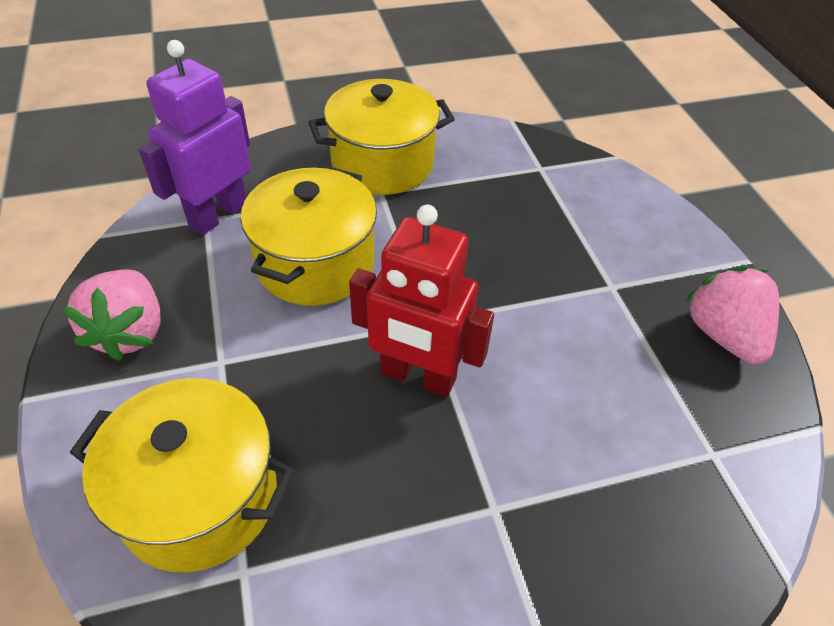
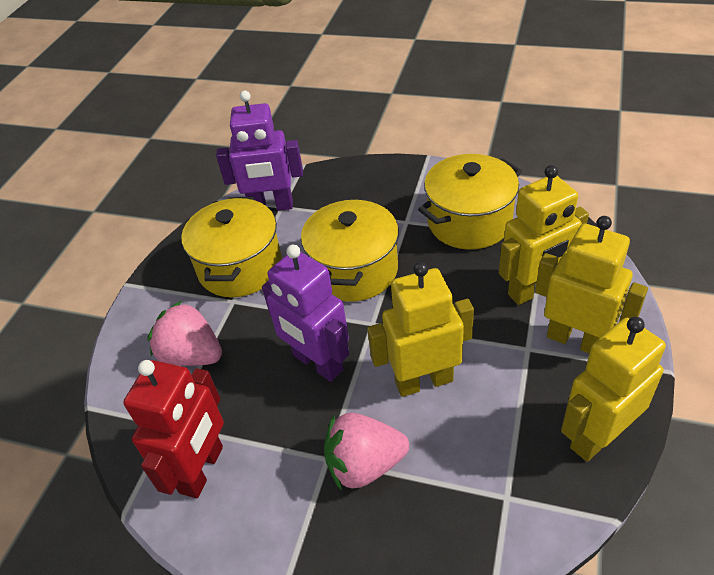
purple robot: 1 -> 2
yellow robot: 0 -> 4

